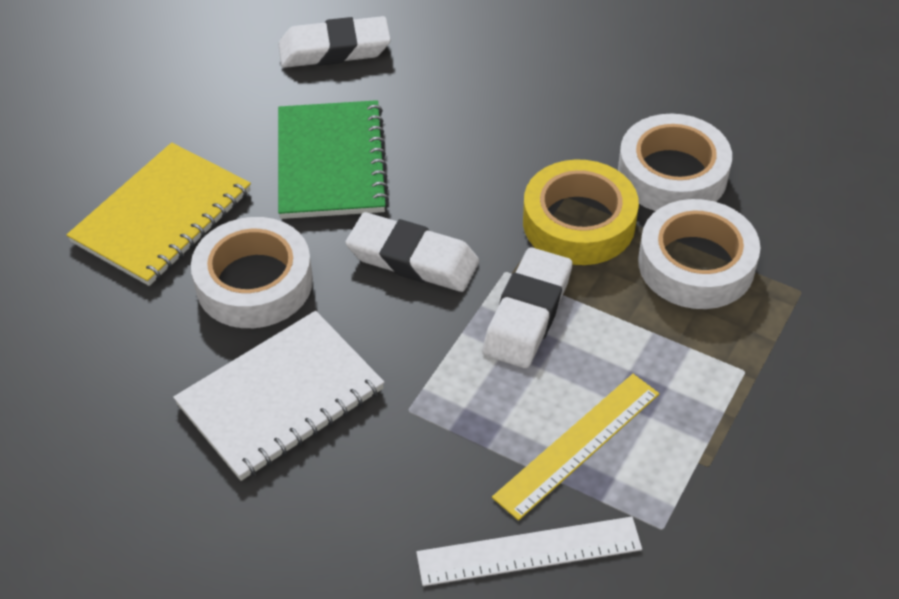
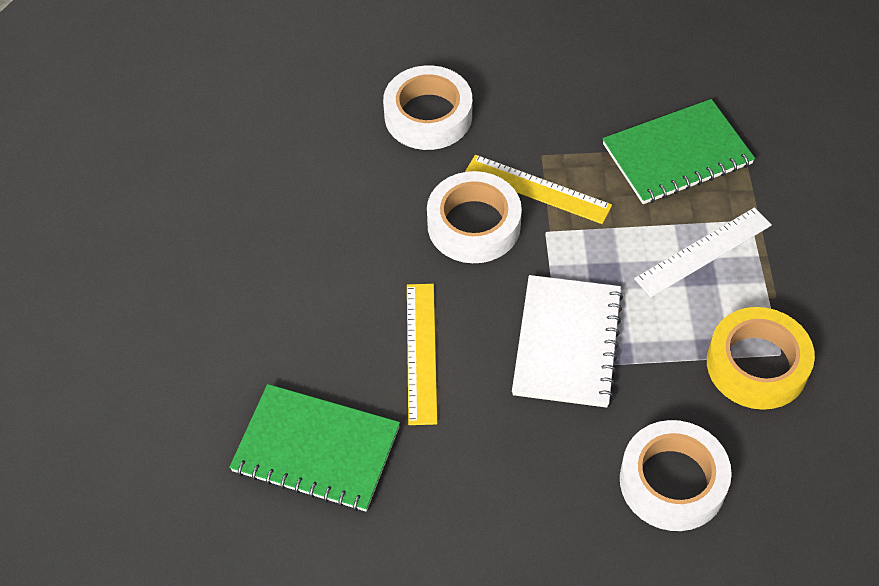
green notebook: 1 -> 2
white eraser: 3 -> 0
yellow notebook: 1 -> 0
yellow ruler: 1 -> 2

